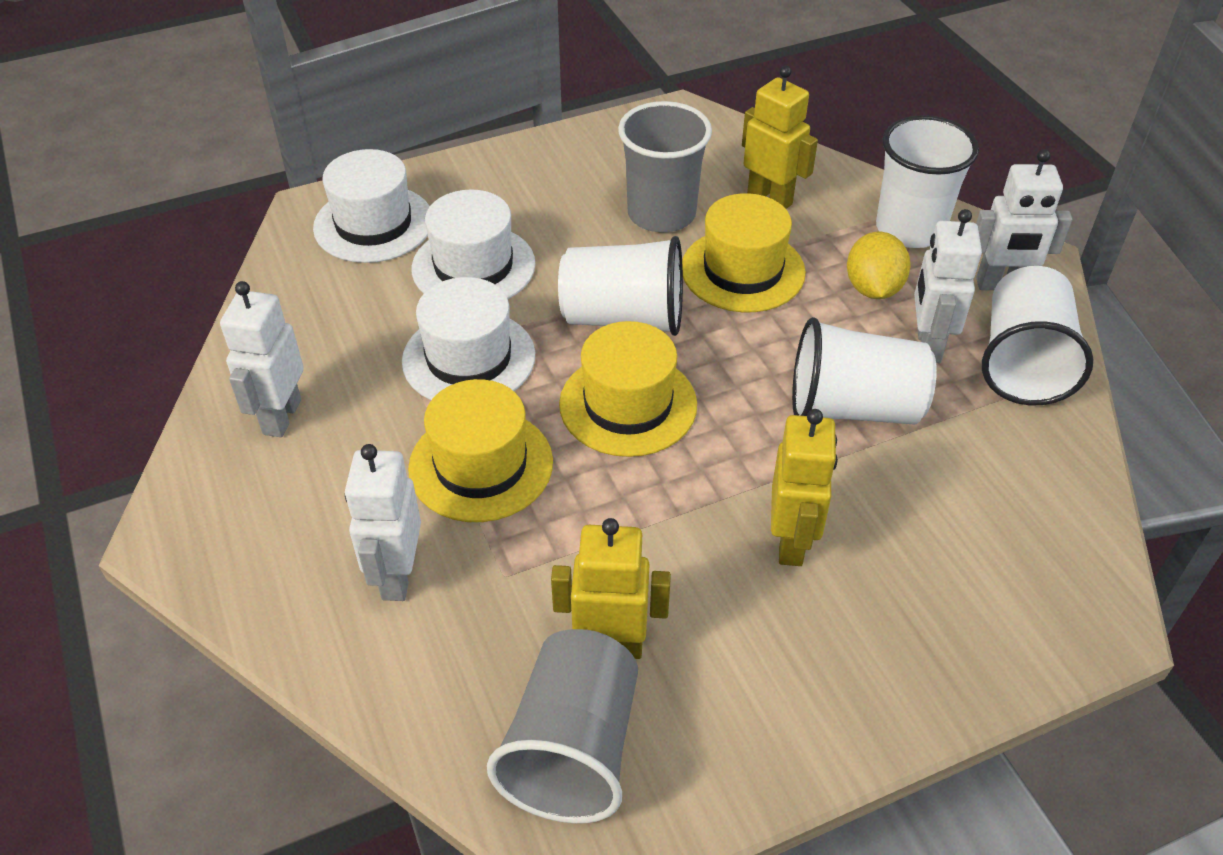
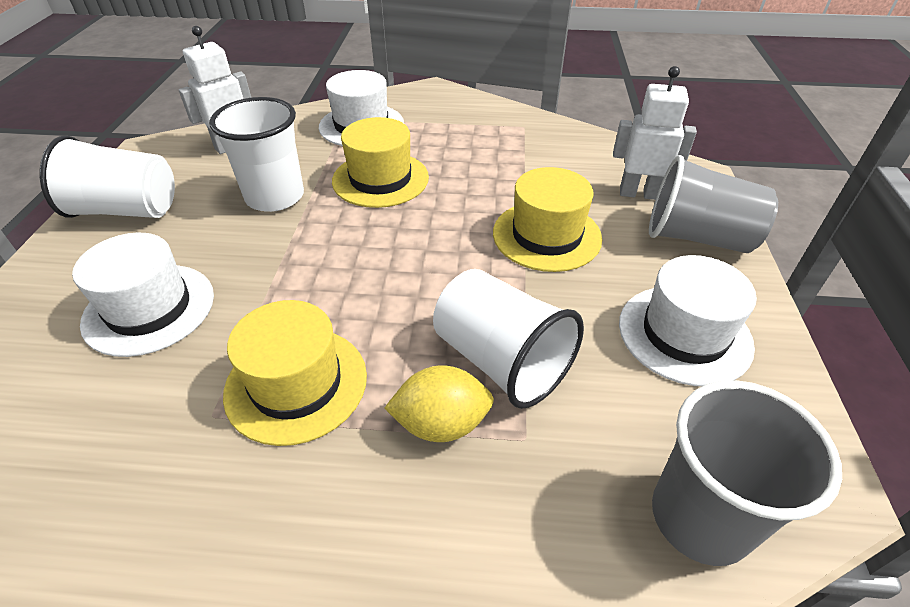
white cup: 4 -> 3
white robot: 4 -> 2
yellow robot: 3 -> 0

